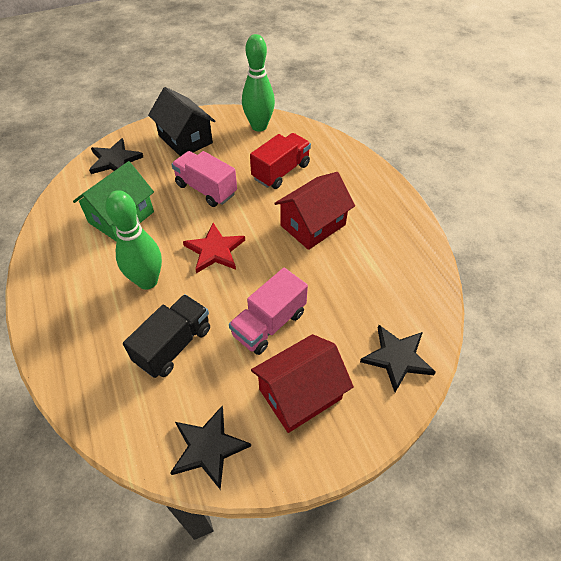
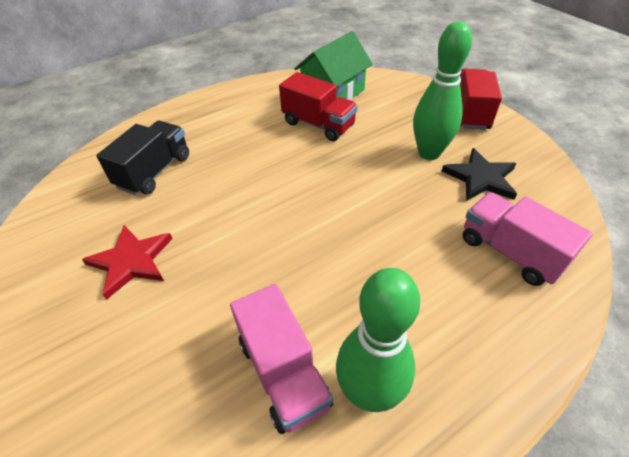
black house: 1 -> 0
black star: 3 -> 1
red house: 2 -> 0
red truck: 1 -> 2

